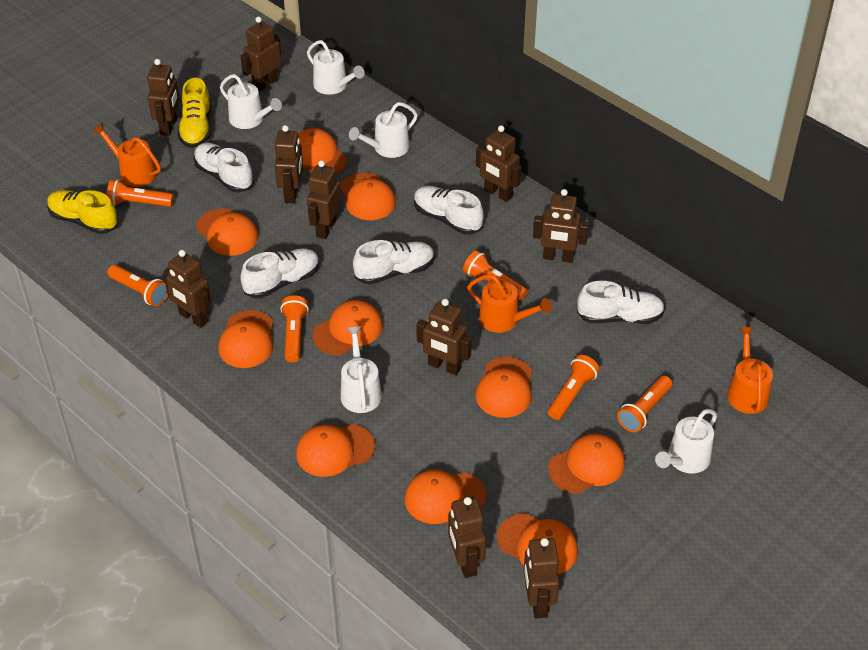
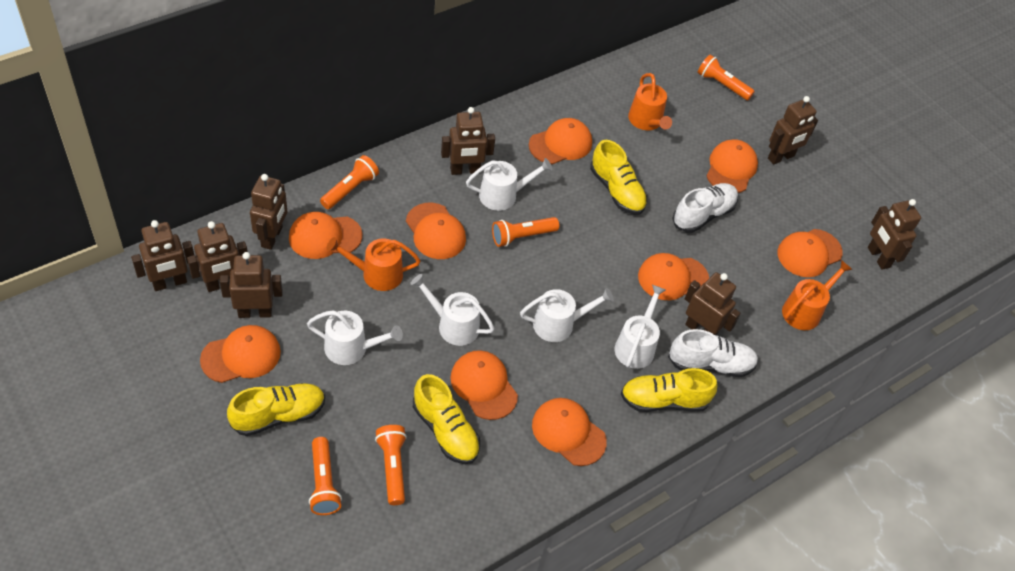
brown robot: 10 -> 8
orange cap: 10 -> 9
orange flashlight: 6 -> 5
white shoe: 5 -> 2
yellow shoe: 2 -> 4

